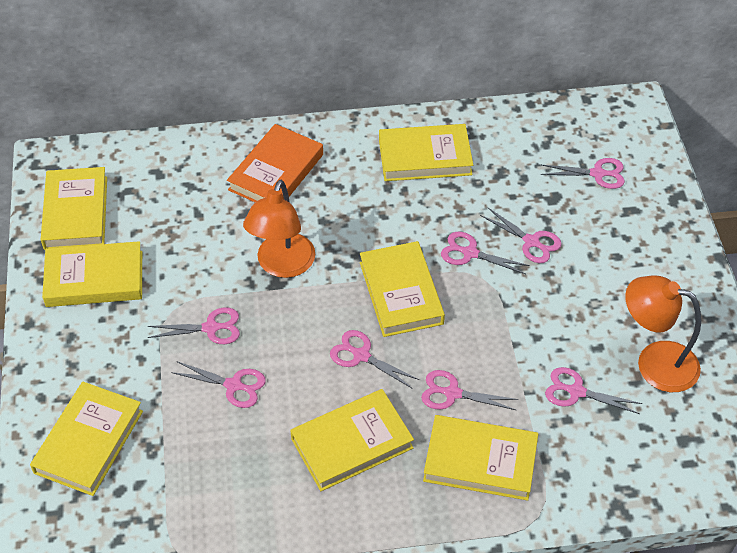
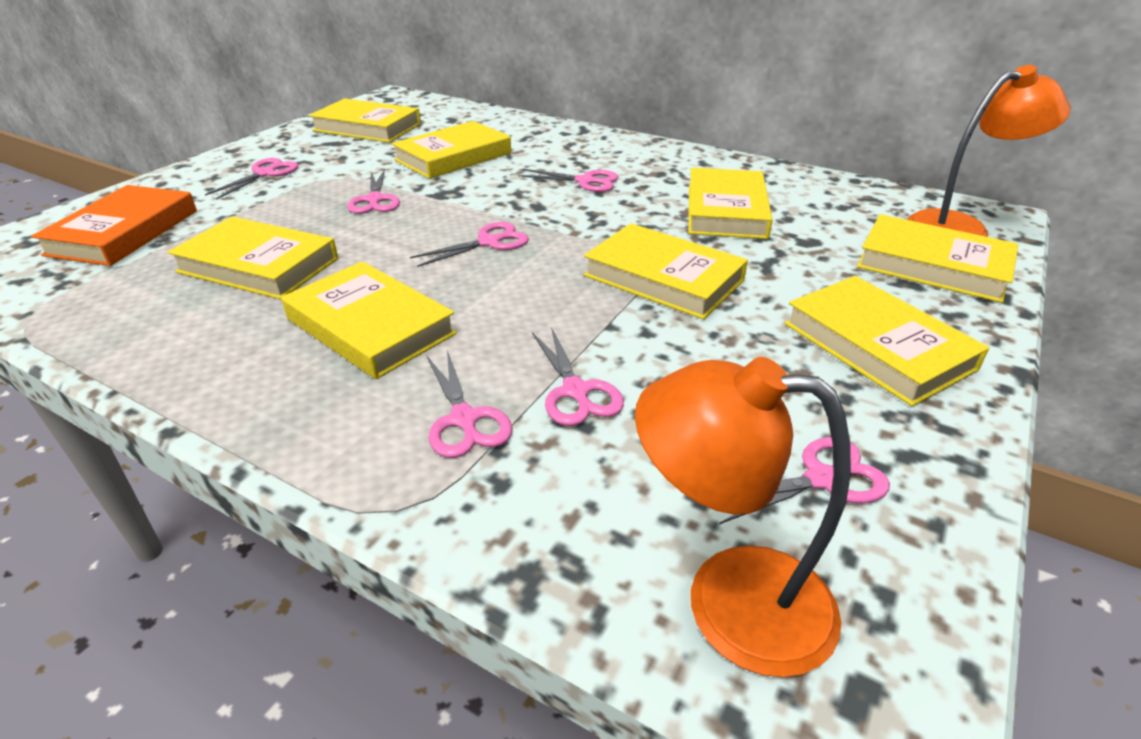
pink scissors: 8 -> 7
yellow book: 7 -> 8

